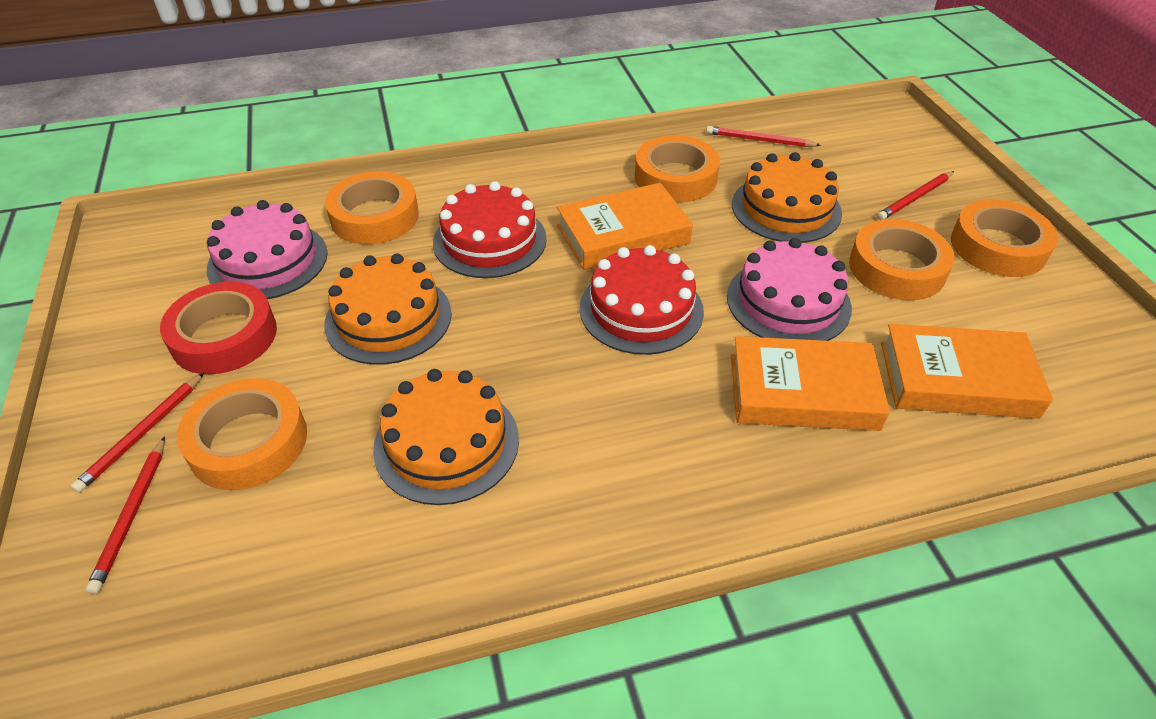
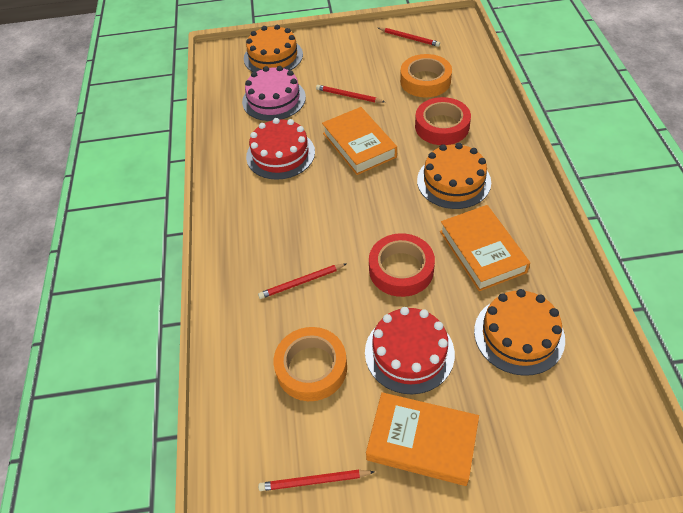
orange tape: 5 -> 2
pink cake: 2 -> 1
red tape: 1 -> 2

